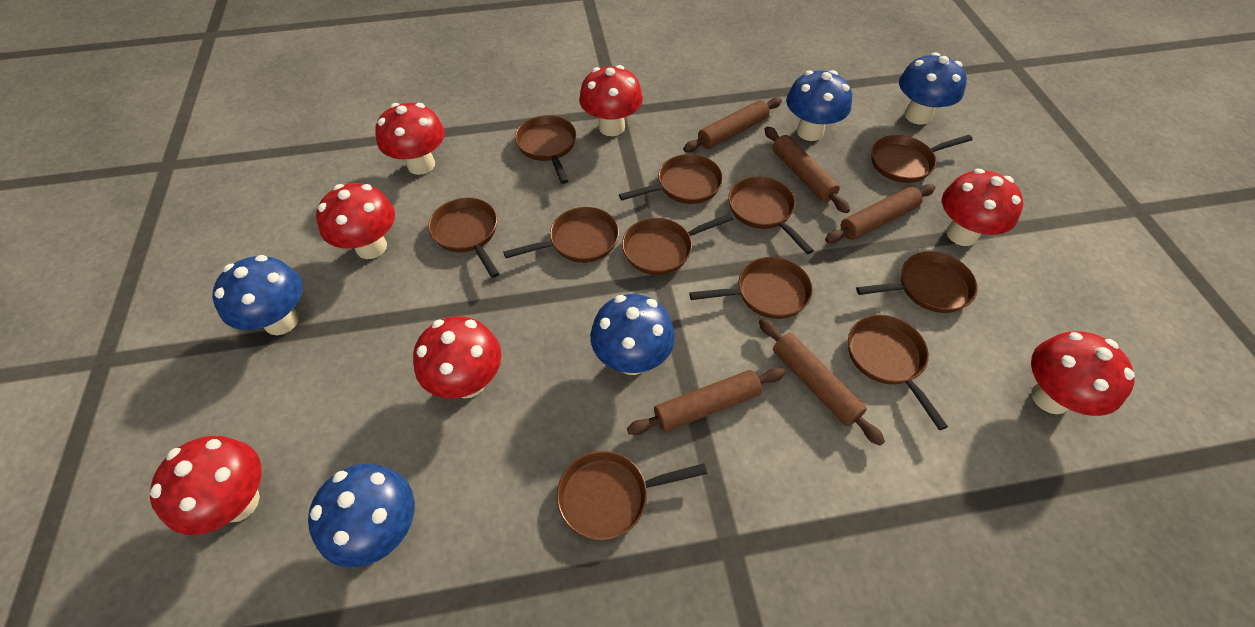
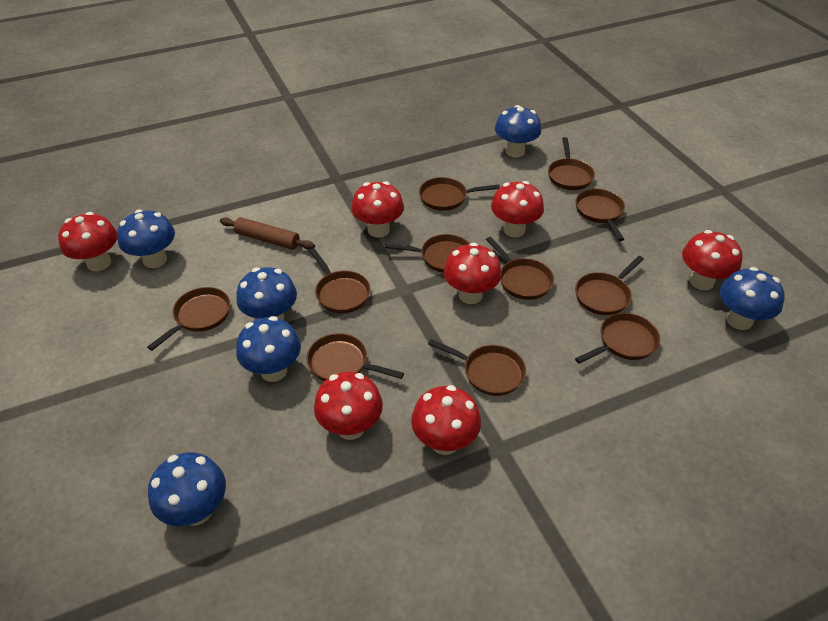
blue mushroom: 5 -> 6
brown rolling pin: 5 -> 1

